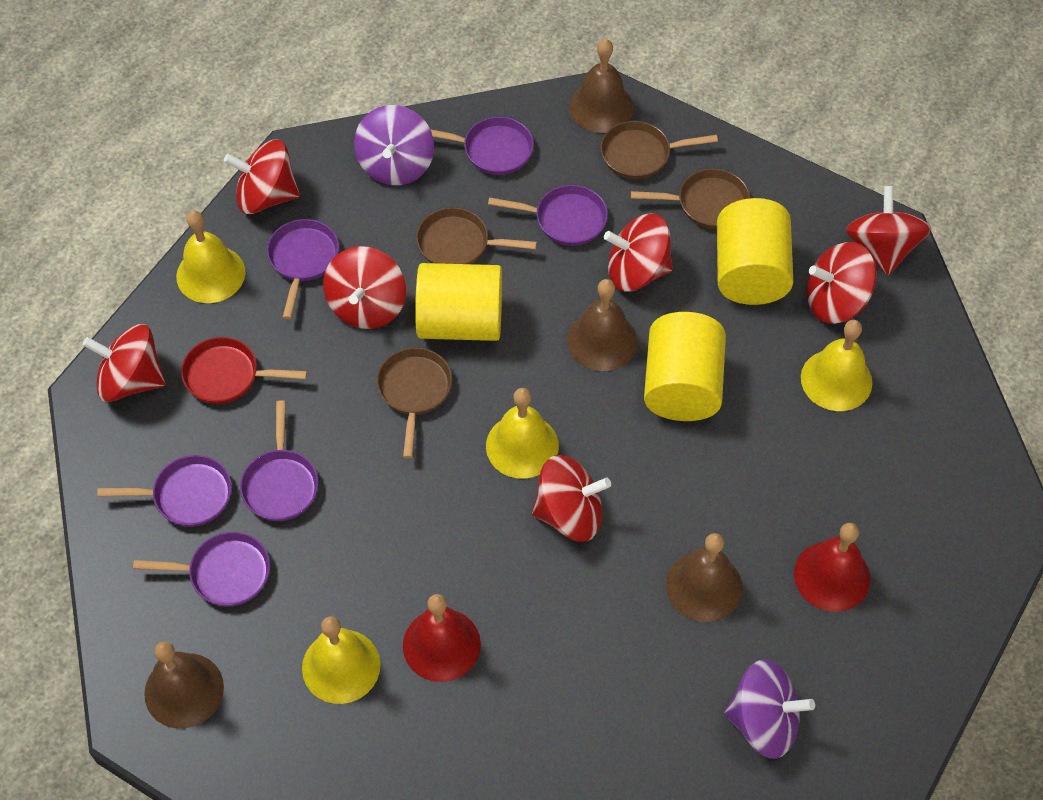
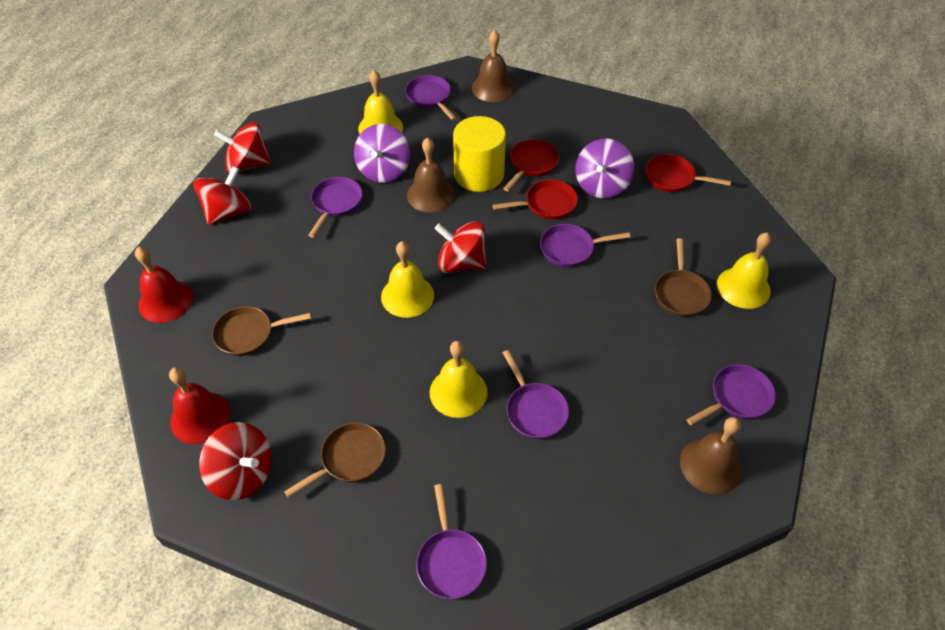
brown bell: 4 -> 3
brown pan: 4 -> 3
red pan: 1 -> 3
red spinning top: 7 -> 4
yellow cylinder: 3 -> 1

